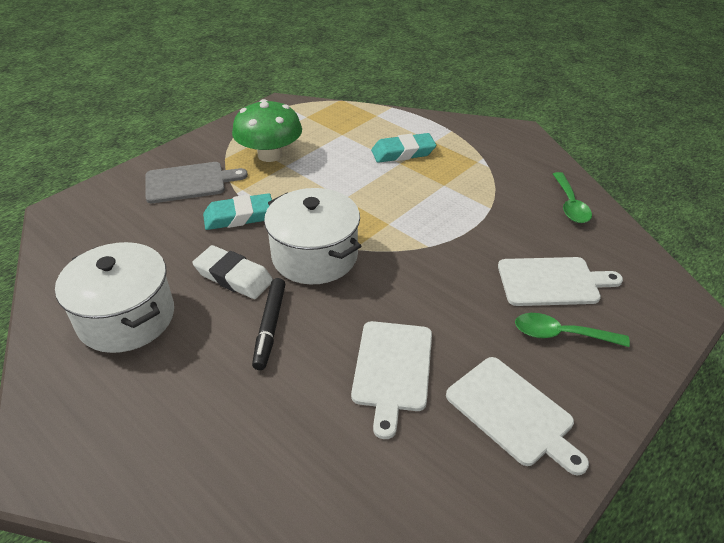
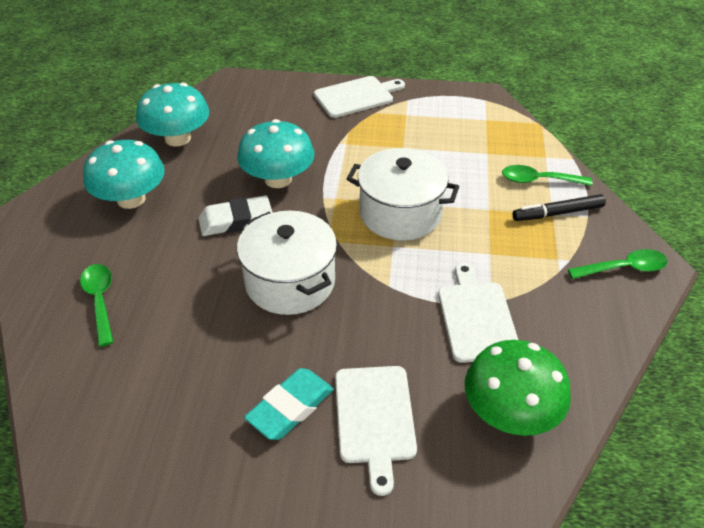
green spoon: 2 -> 3
grey cutting board: 1 -> 0
turquoise eraser: 2 -> 1
turquoise mushroom: 0 -> 3

